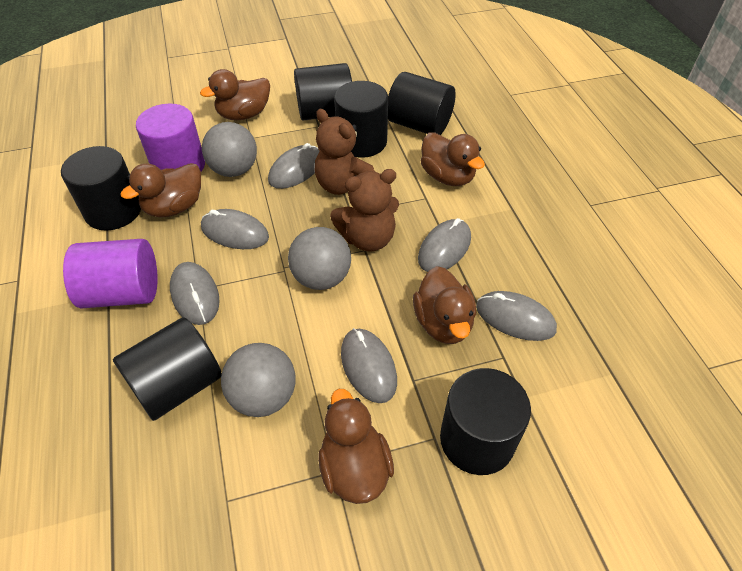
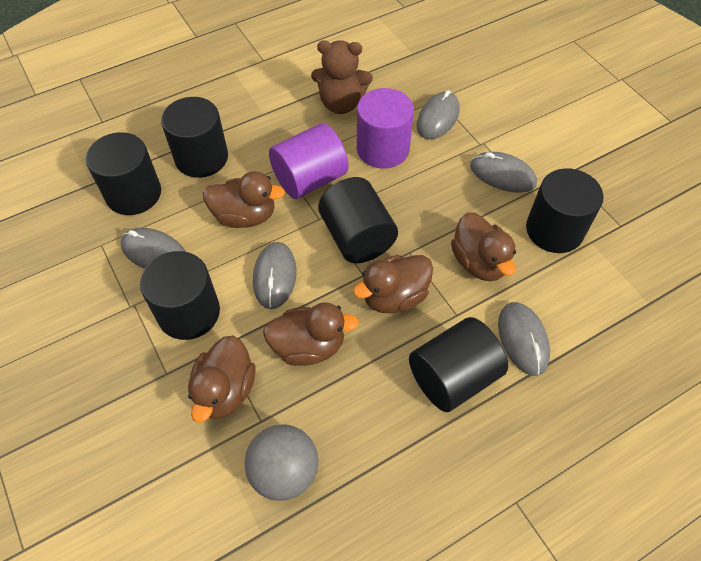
brown teddy bear: 2 -> 1
grey ball: 3 -> 1
grey mouse: 6 -> 5

